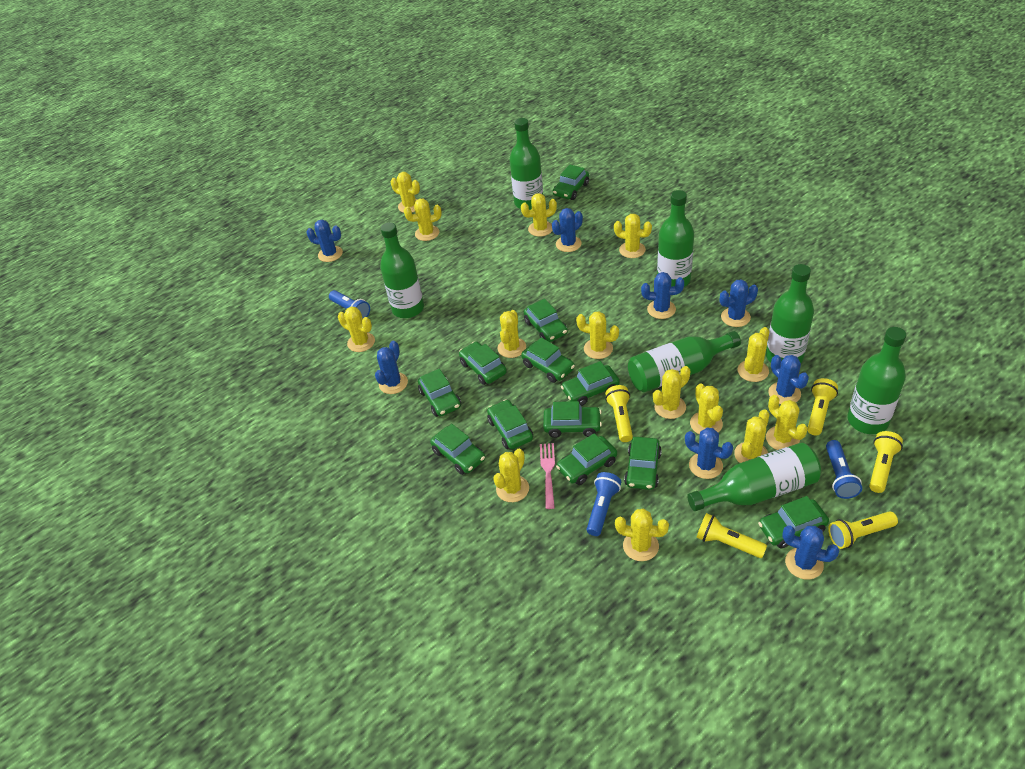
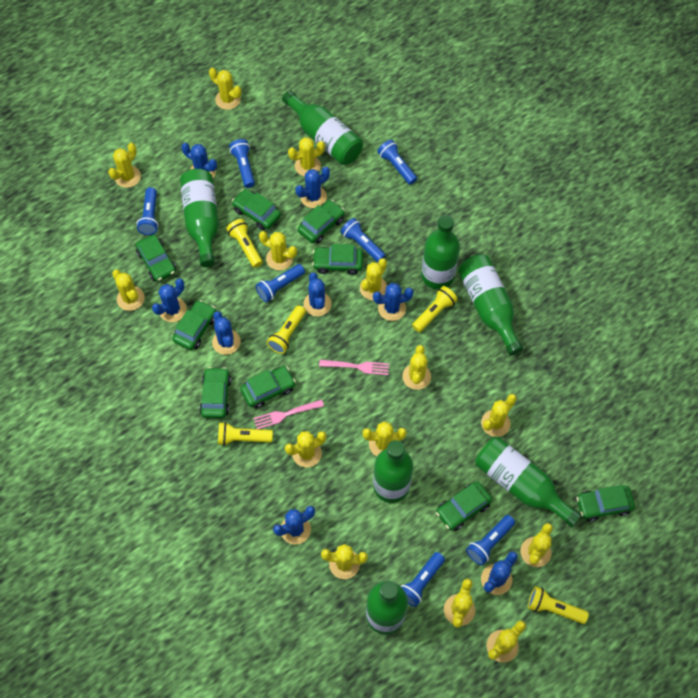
blue flashlight: 3 -> 7
green car: 12 -> 9
pink fork: 1 -> 2

